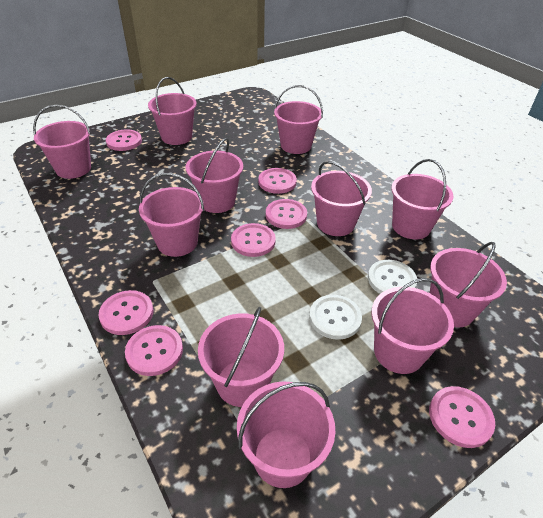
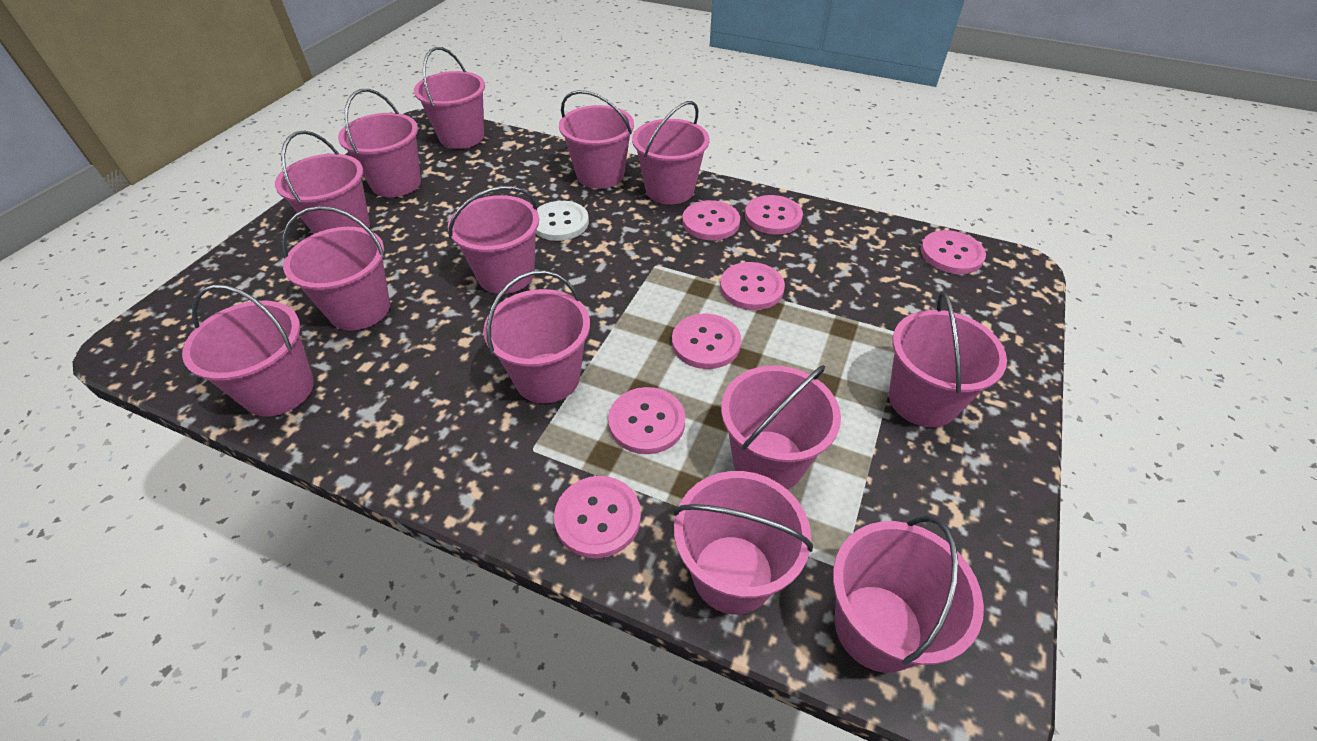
pink bucket: 11 -> 13
white button: 2 -> 1

